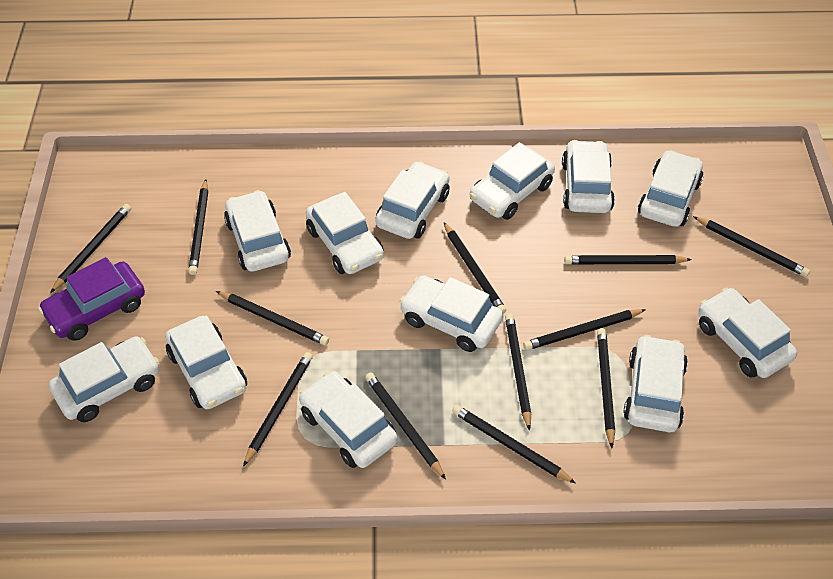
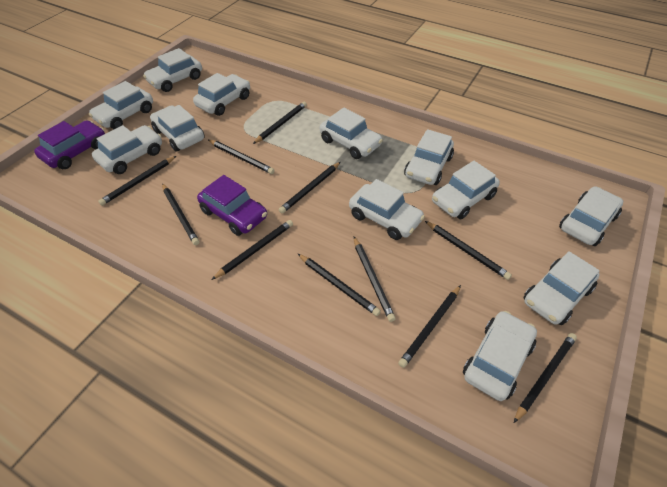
black pencil: 12 -> 11
purple car: 1 -> 2

